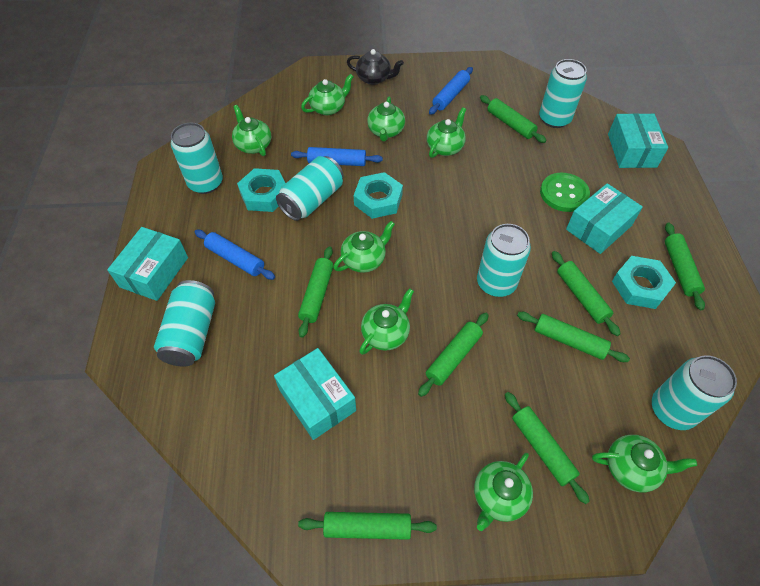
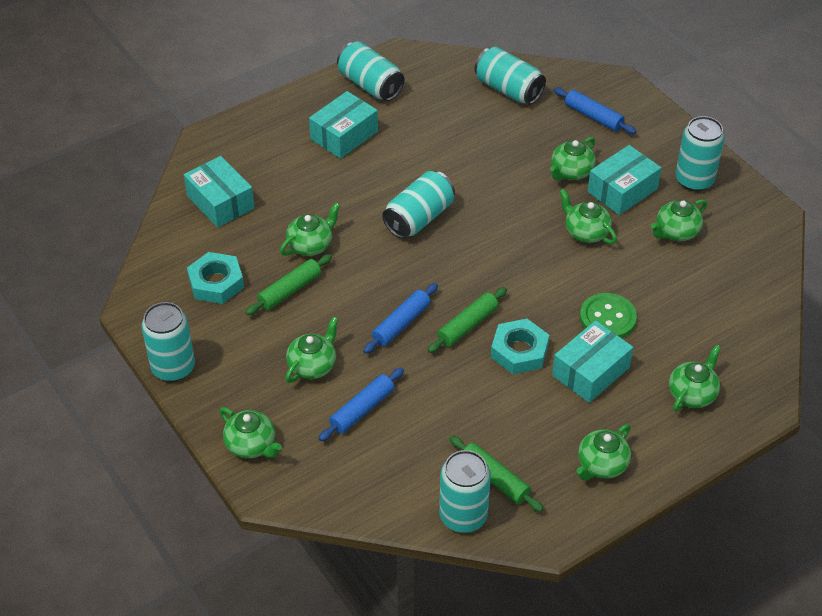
black teapot: 1 -> 0
green rolling pin: 8 -> 3
turquoise nut: 3 -> 2

